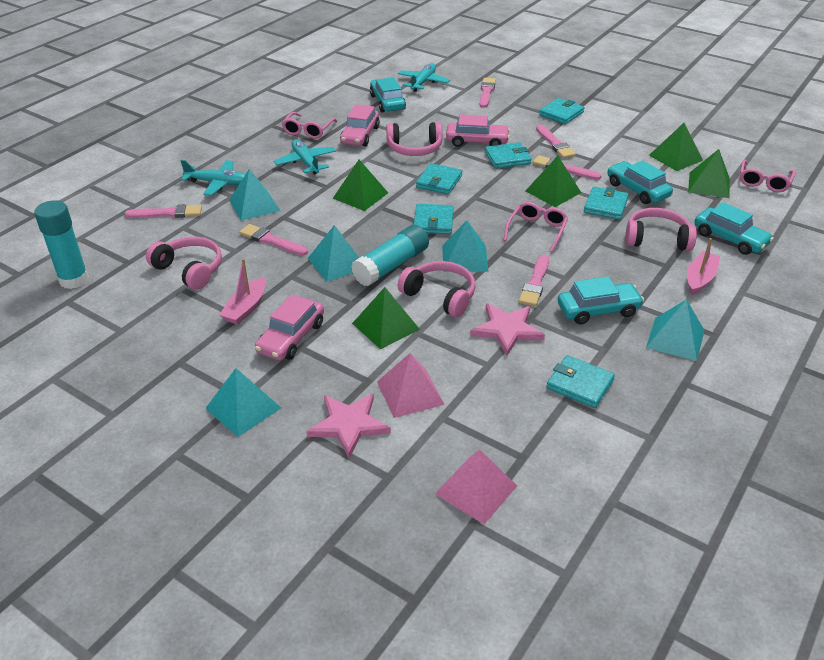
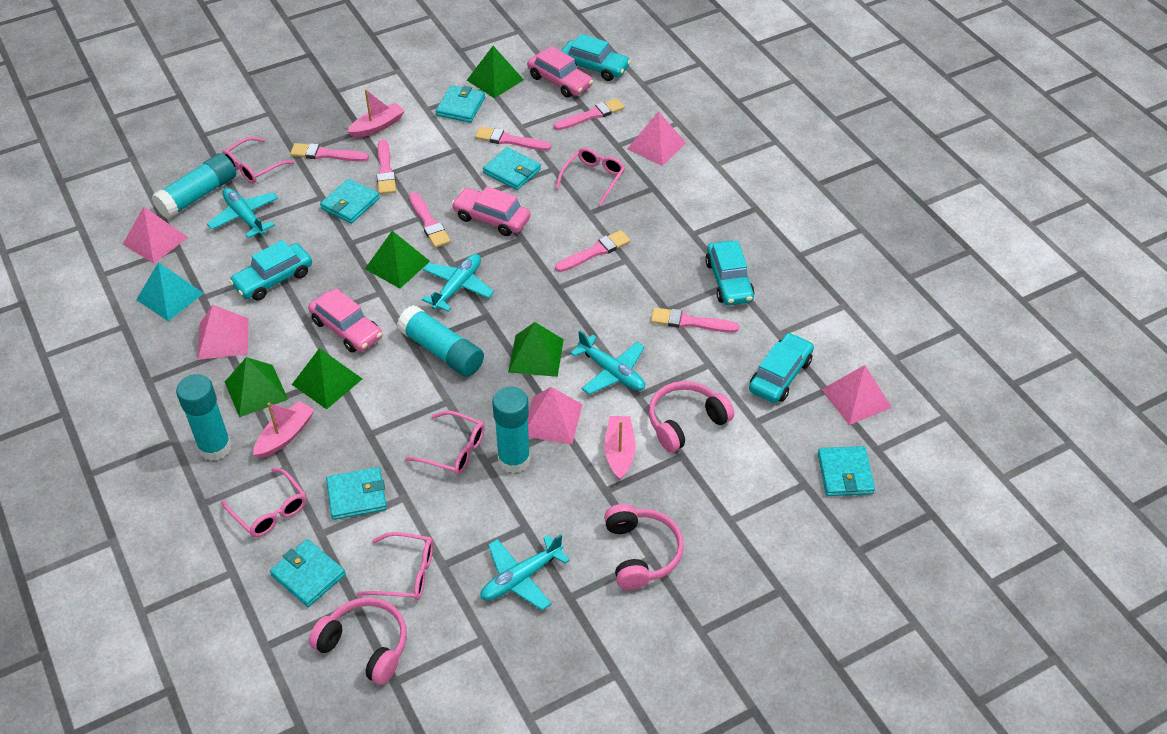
pink boat: 2 -> 3
pink brush: 6 -> 7
pink glasses: 3 -> 5
pink headphones: 4 -> 3
pink pyramid: 2 -> 5
pink star: 2 -> 0
turquoise glue stick: 2 -> 4
turquoise plane: 3 -> 4
turquoise pyramid: 5 -> 1

